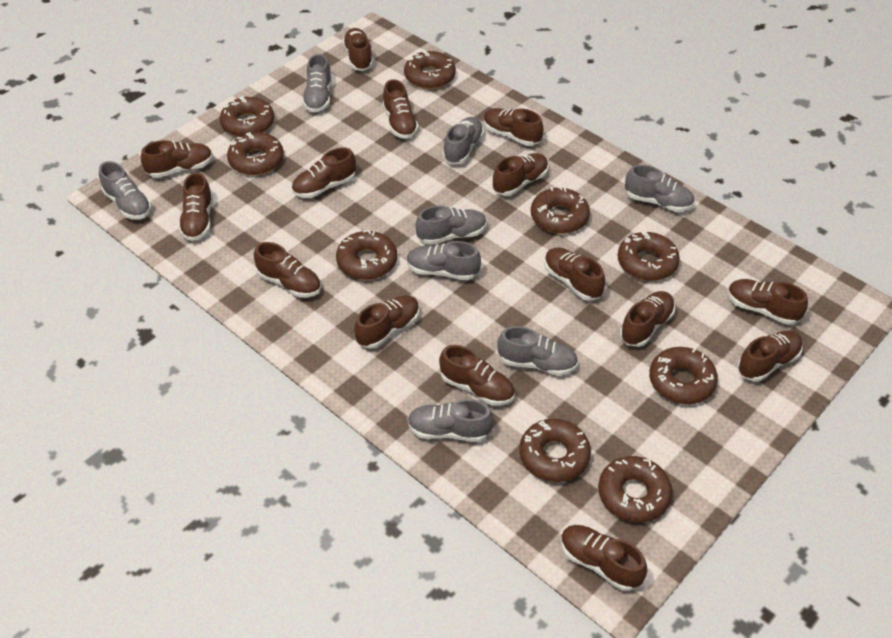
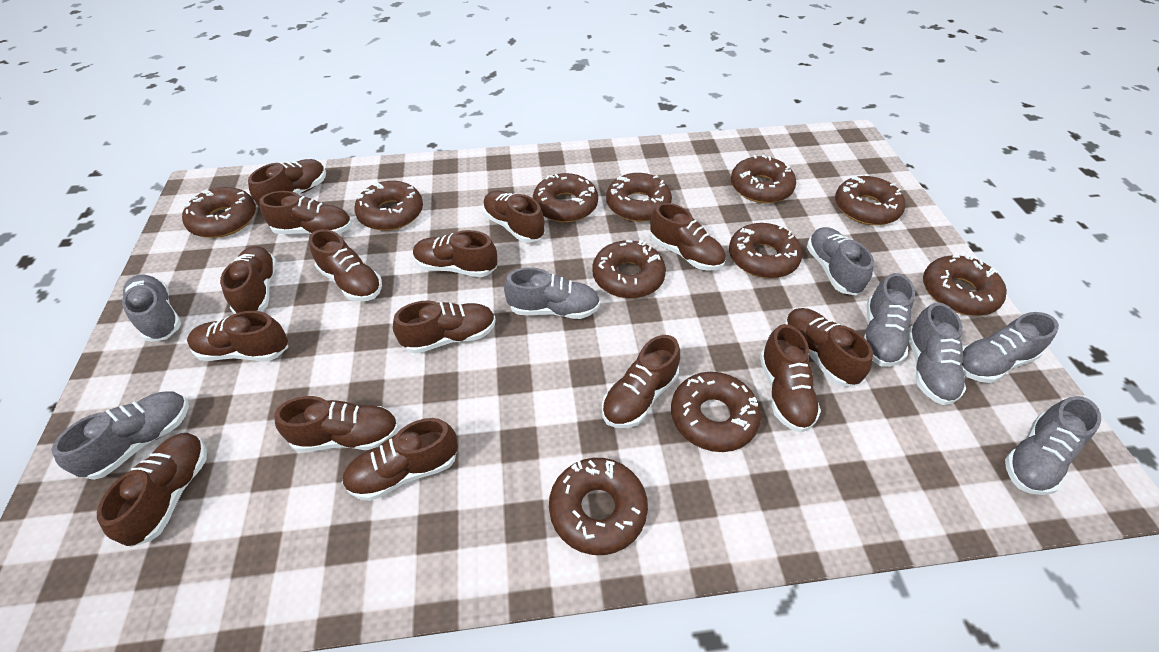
brown donut: 9 -> 11

